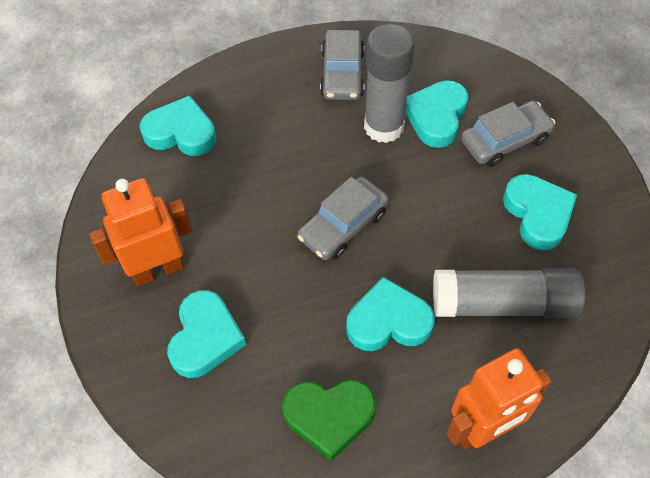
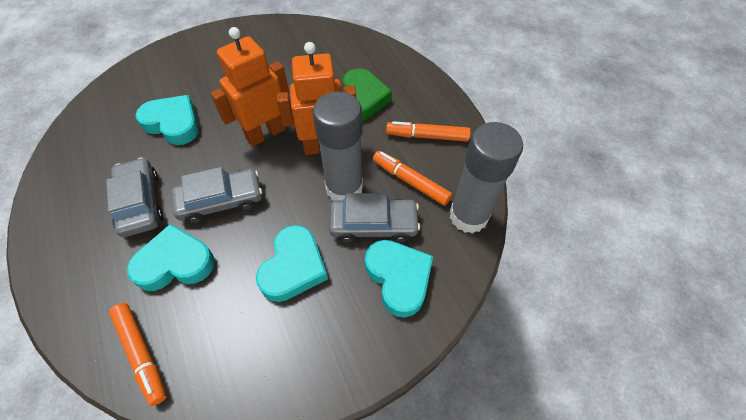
orange marker: 0 -> 3
turquoise heart: 5 -> 4

